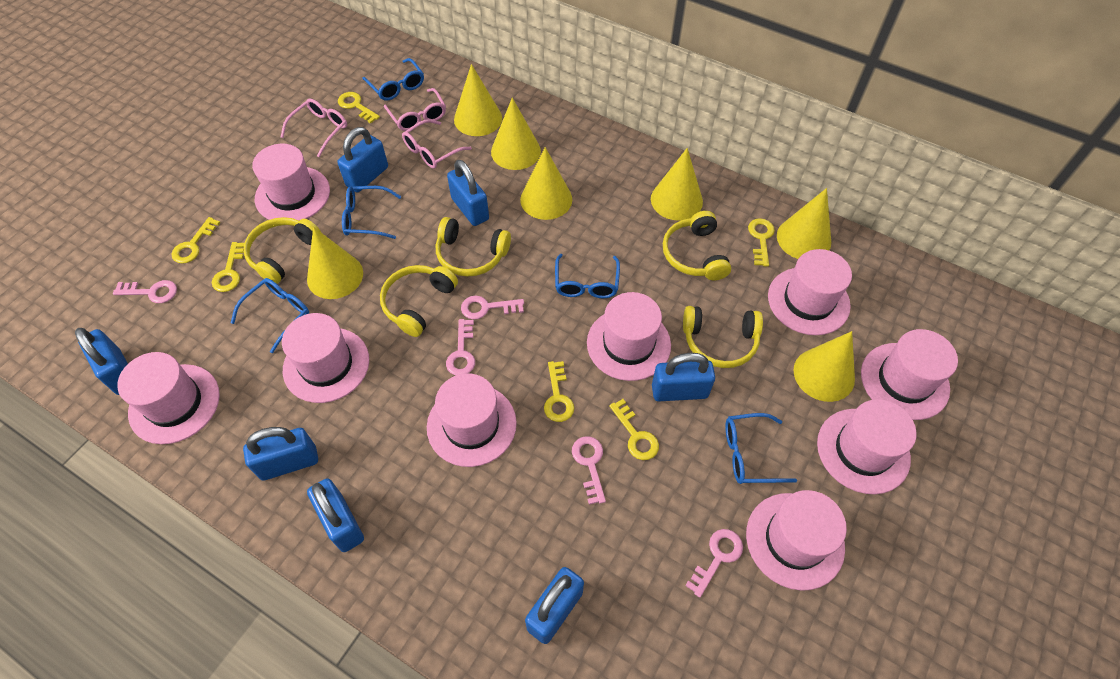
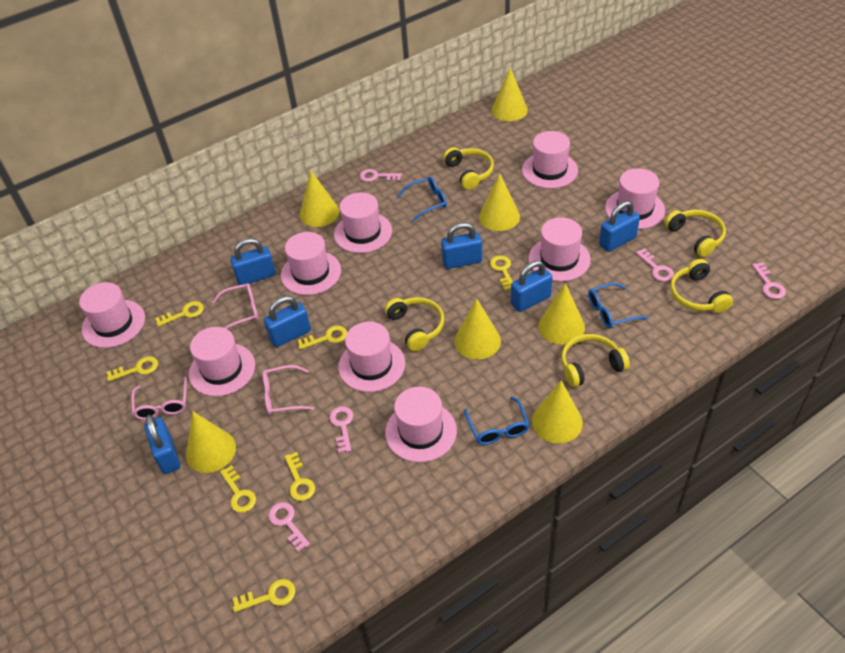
blue glasses: 5 -> 3
blue padlock: 7 -> 6
yellow key: 6 -> 7

